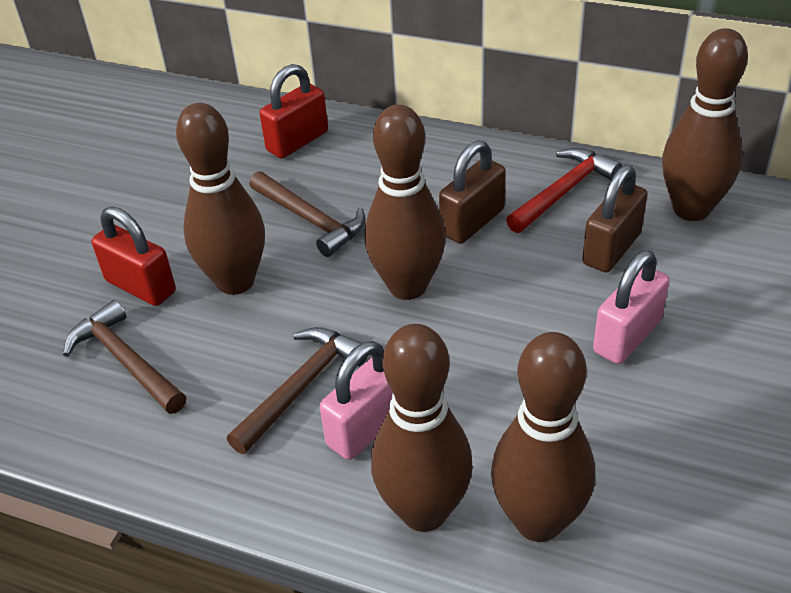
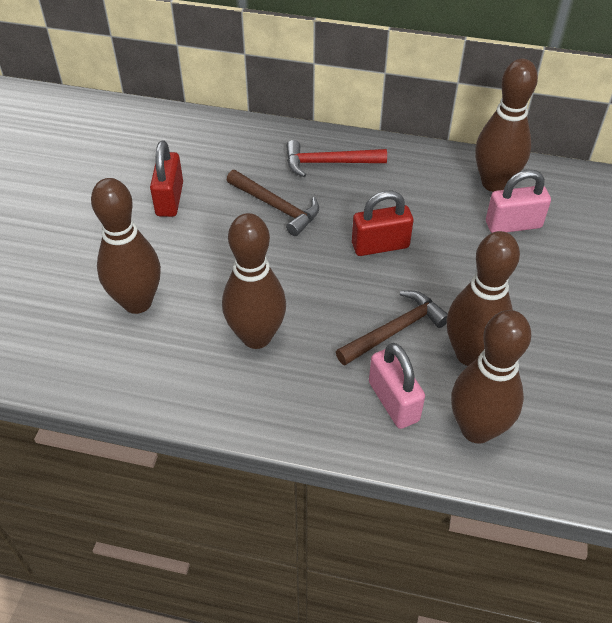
brown hammer: 3 -> 2
brown padlock: 2 -> 0

